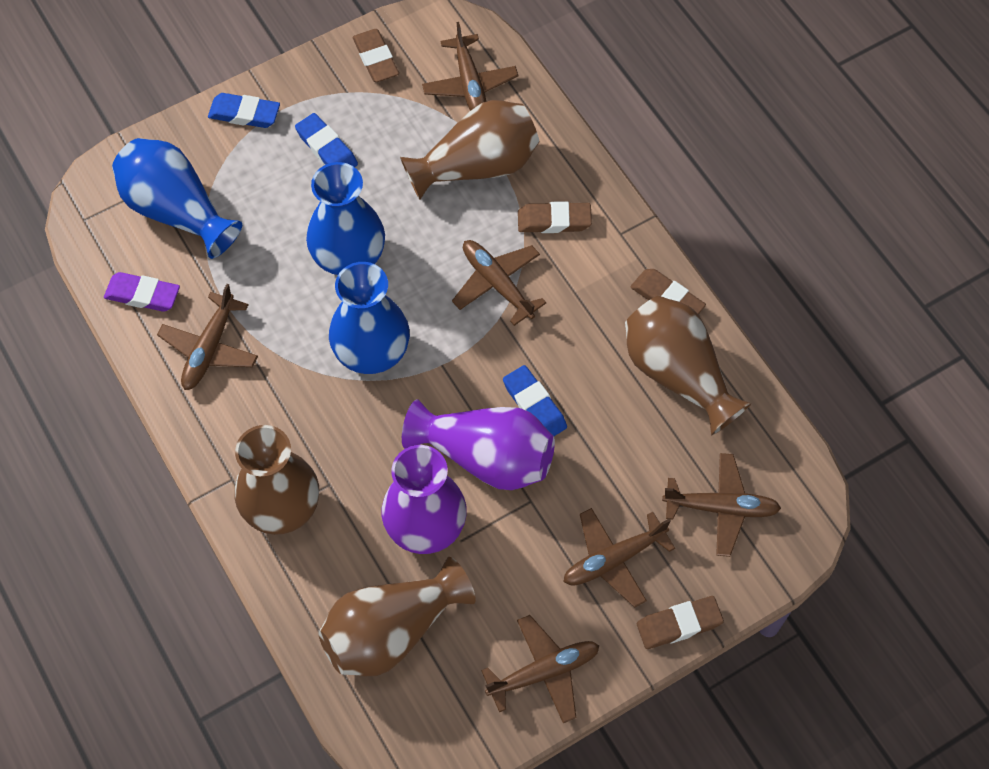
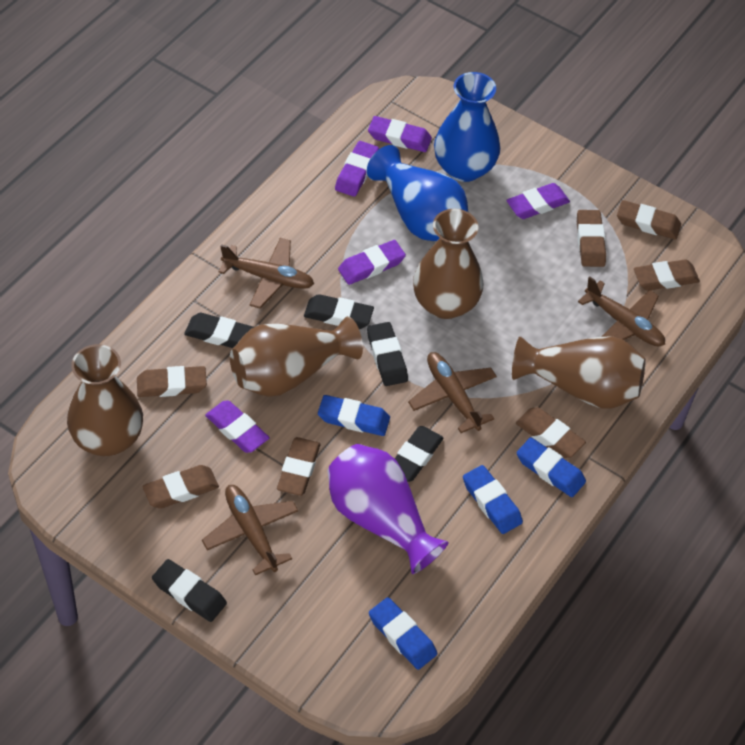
black eraser: 0 -> 5
blue eraser: 3 -> 4
blue vase: 3 -> 2
brown eraser: 4 -> 7
brown plane: 6 -> 4
purple eraser: 1 -> 5
purple vase: 2 -> 1

